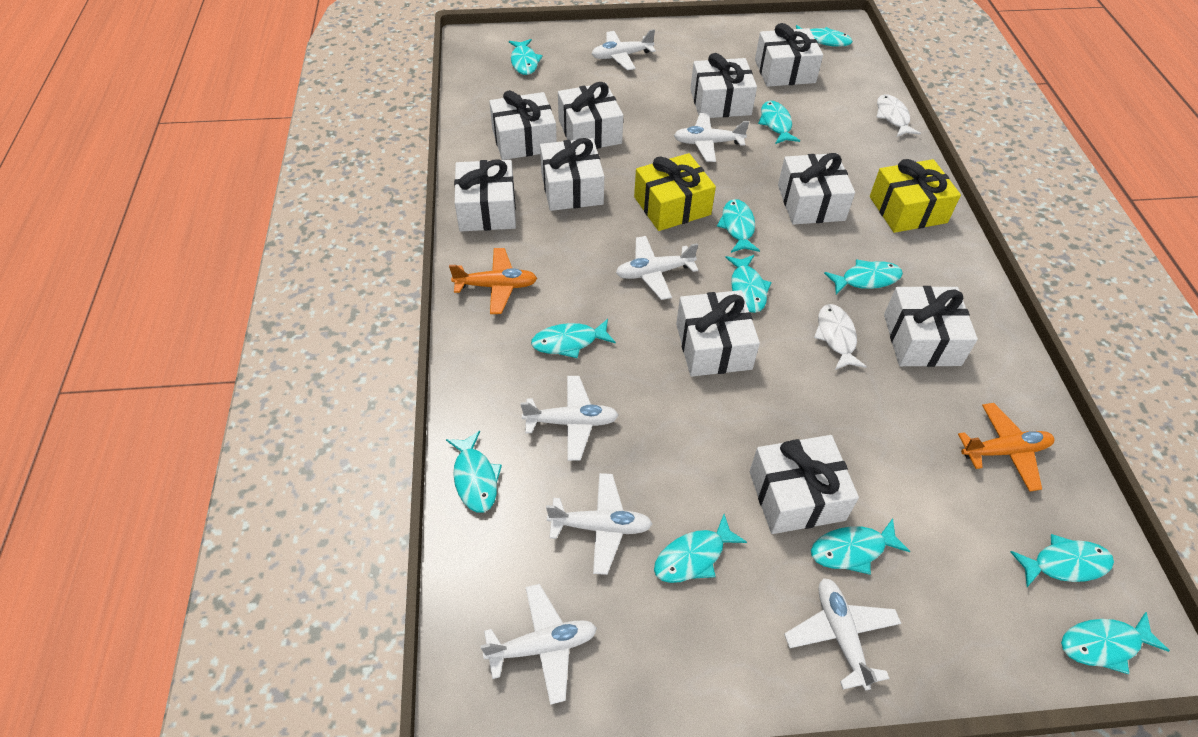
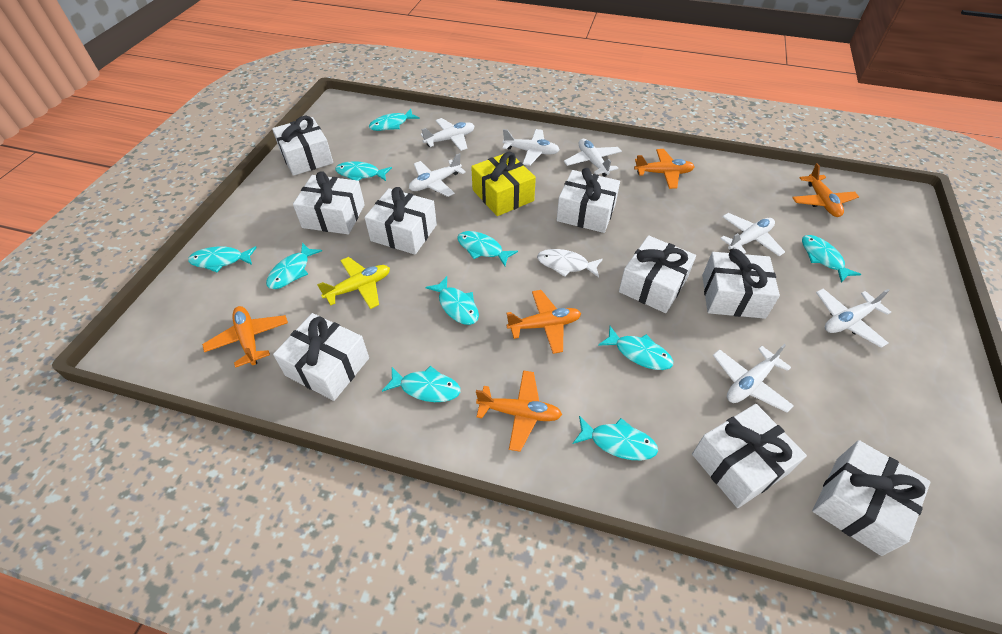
orange plane: 2 -> 5
turquoise fish: 12 -> 10
white fish: 2 -> 1
white gift: 10 -> 9
yellow gift: 2 -> 1
yellow plane: 0 -> 1

